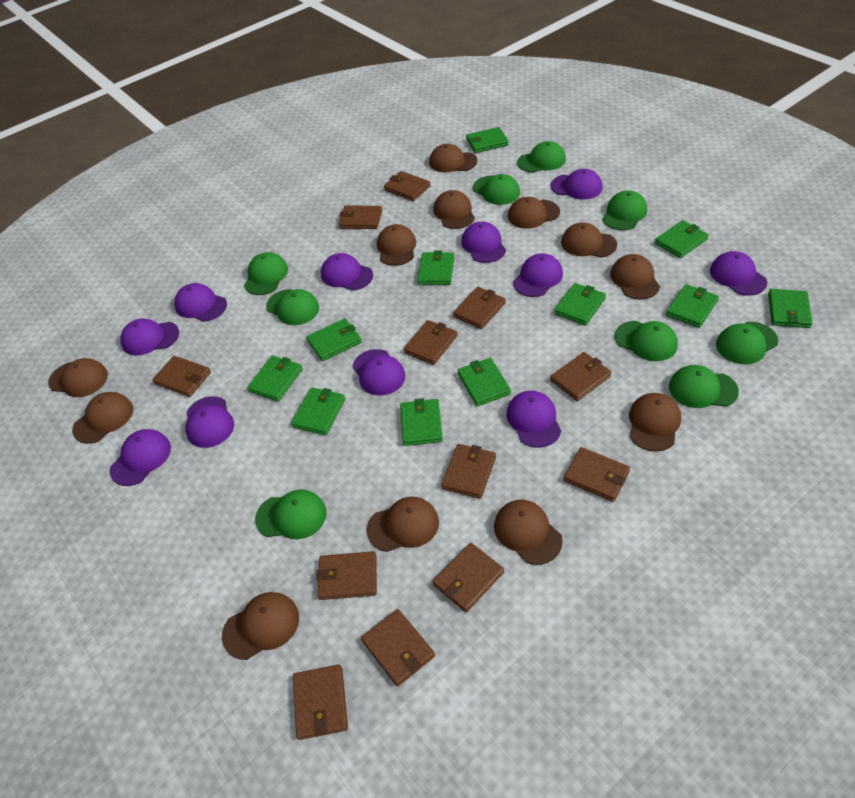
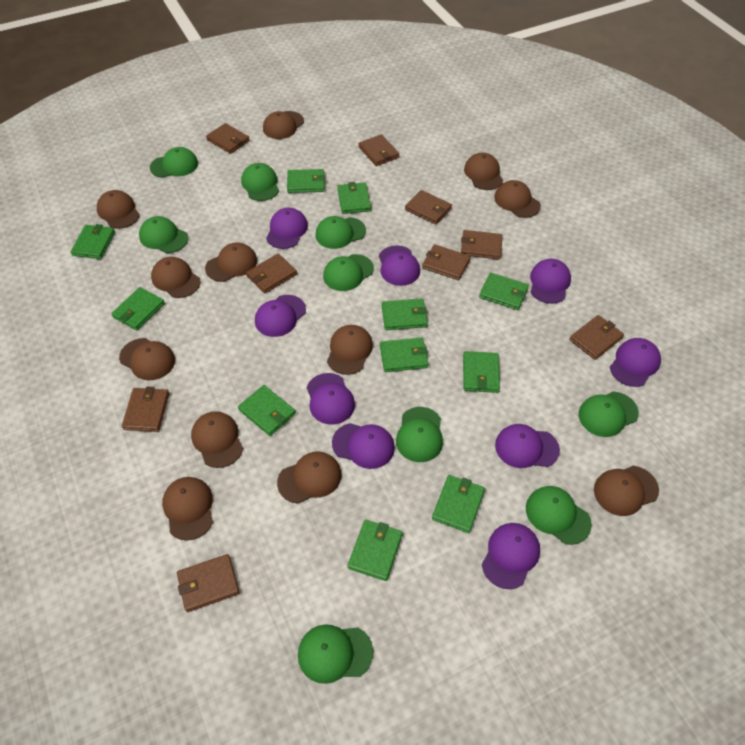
brown wallet: 12 -> 9
purple cap: 11 -> 9

